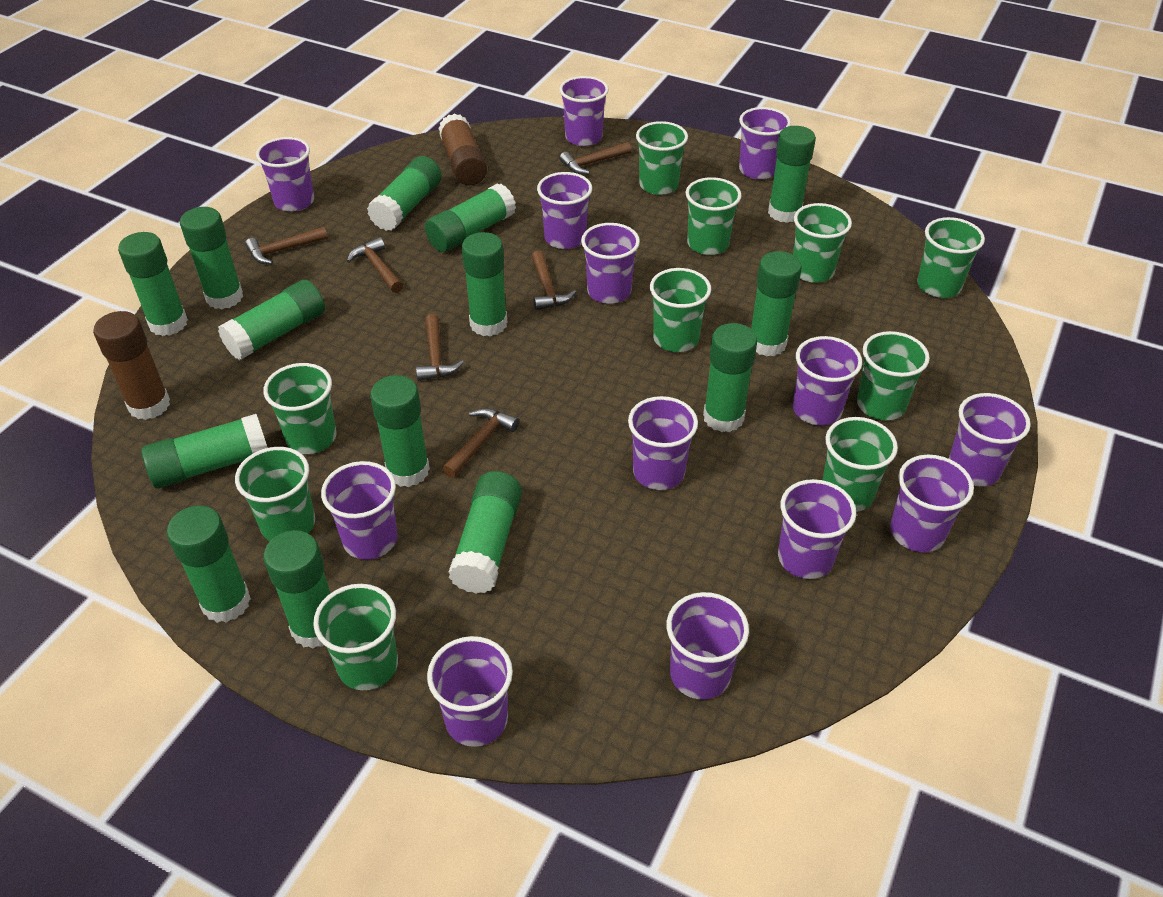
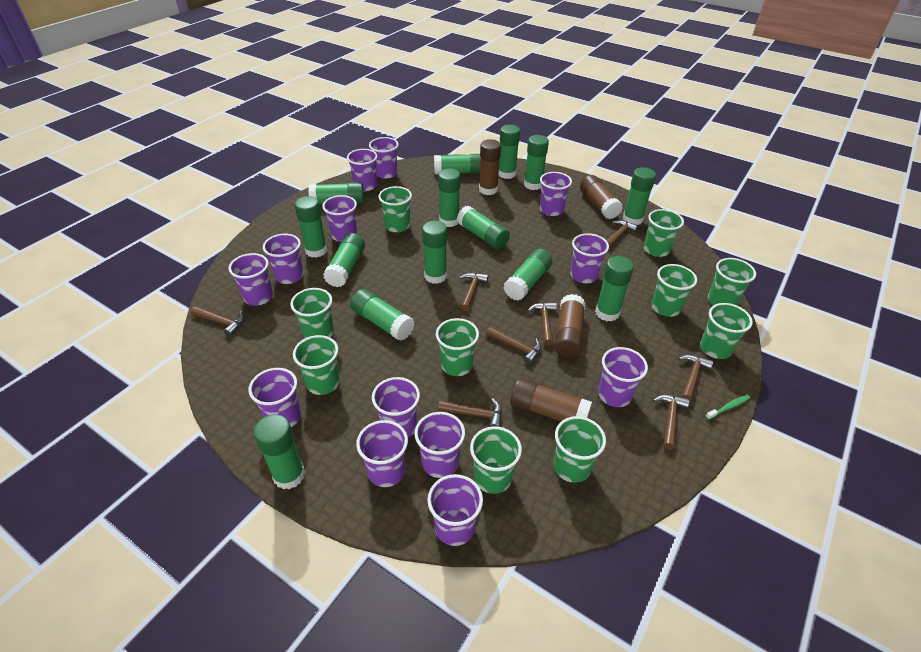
brown glue stick: 2 -> 4
brown hammer: 6 -> 8
green toothbrush: 0 -> 1

